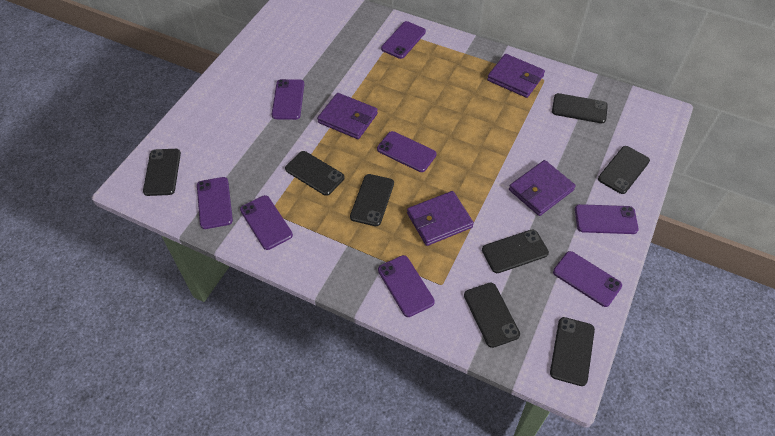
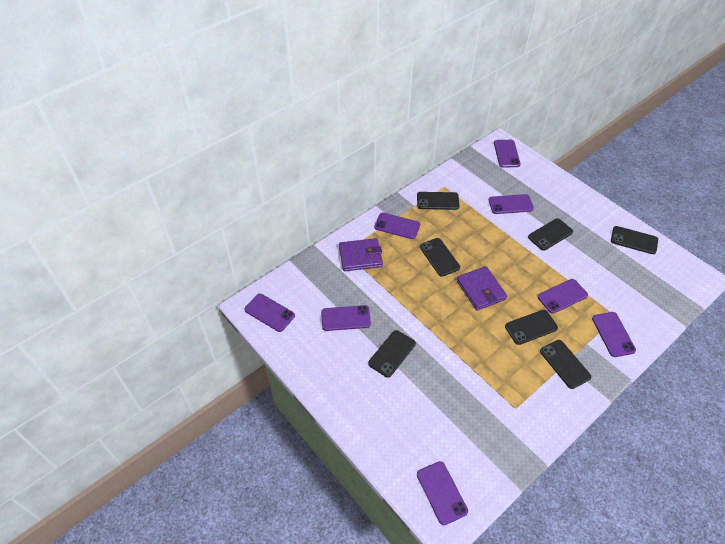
black phone: 8 -> 7
purple wallet: 4 -> 2

